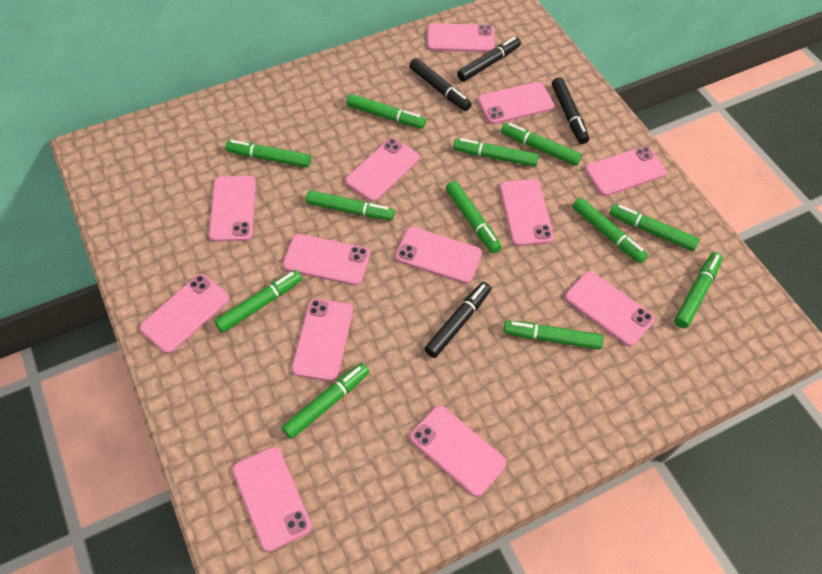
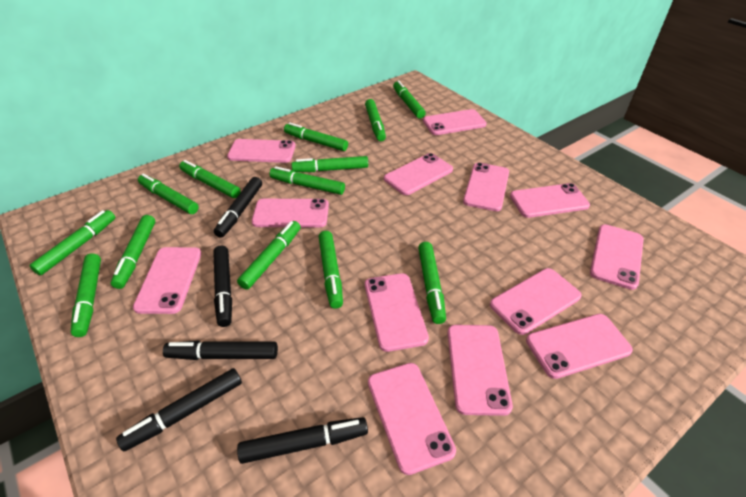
black marker: 4 -> 5
green marker: 12 -> 13

